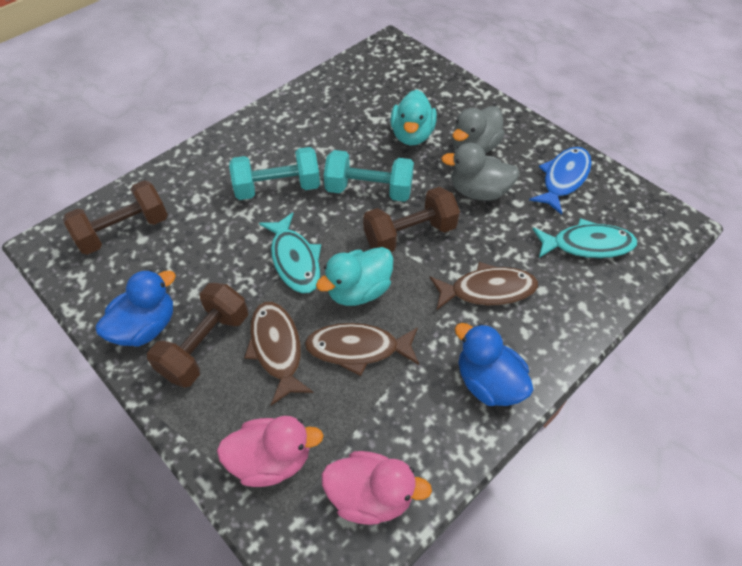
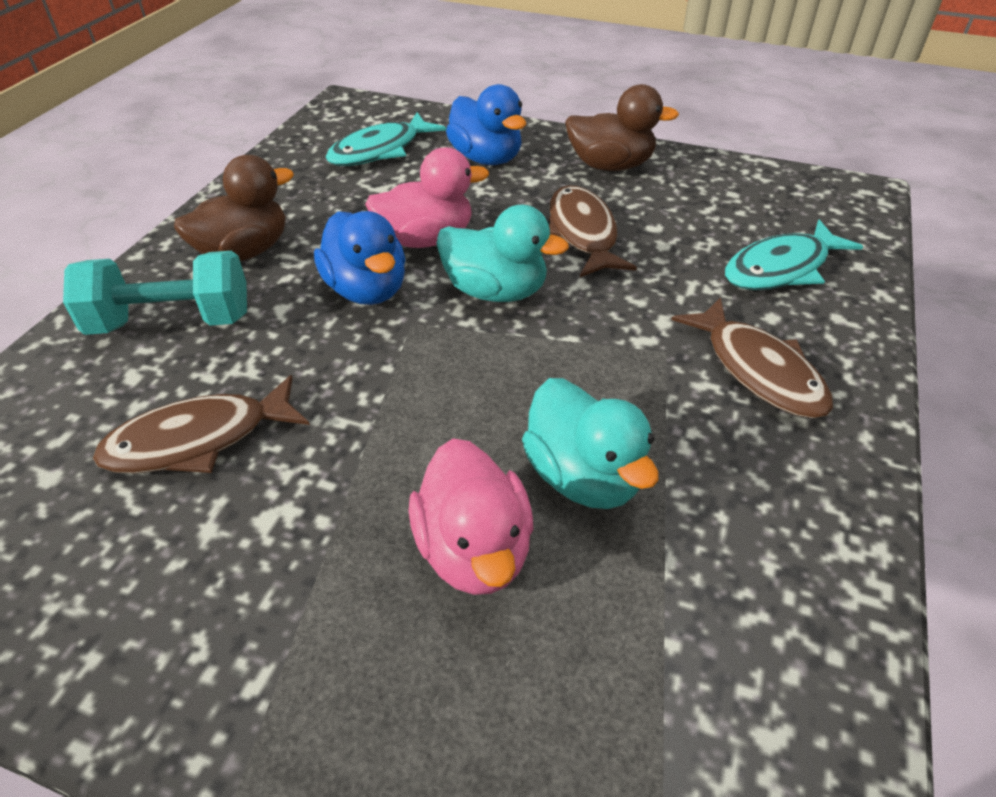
blue fish: 1 -> 0
brown duck: 0 -> 2
brown dumbbell: 3 -> 0
grey duck: 2 -> 0
turquoise dumbbell: 2 -> 1

